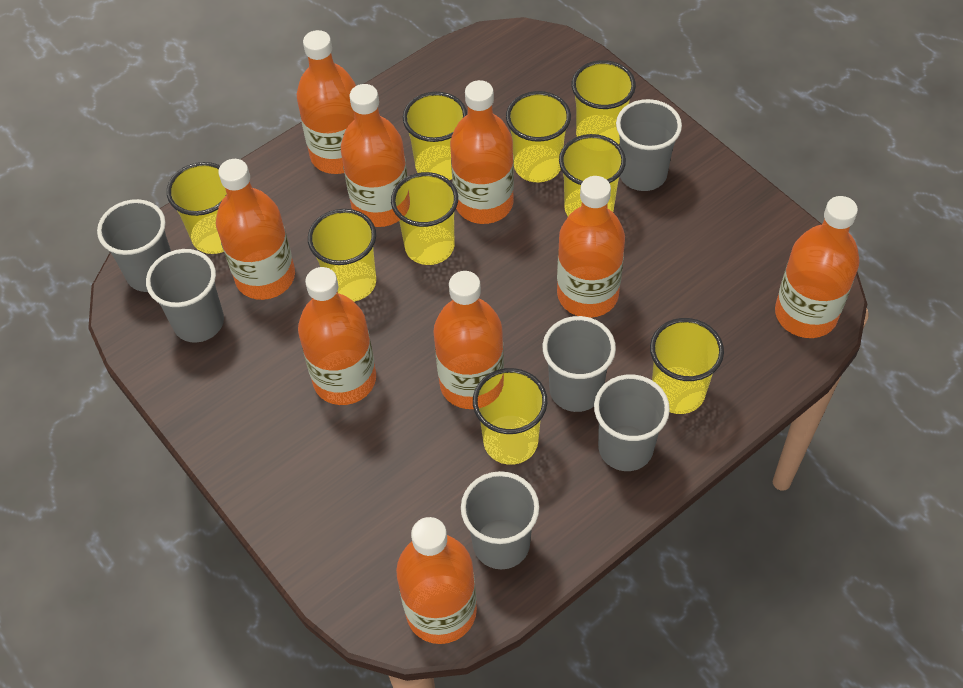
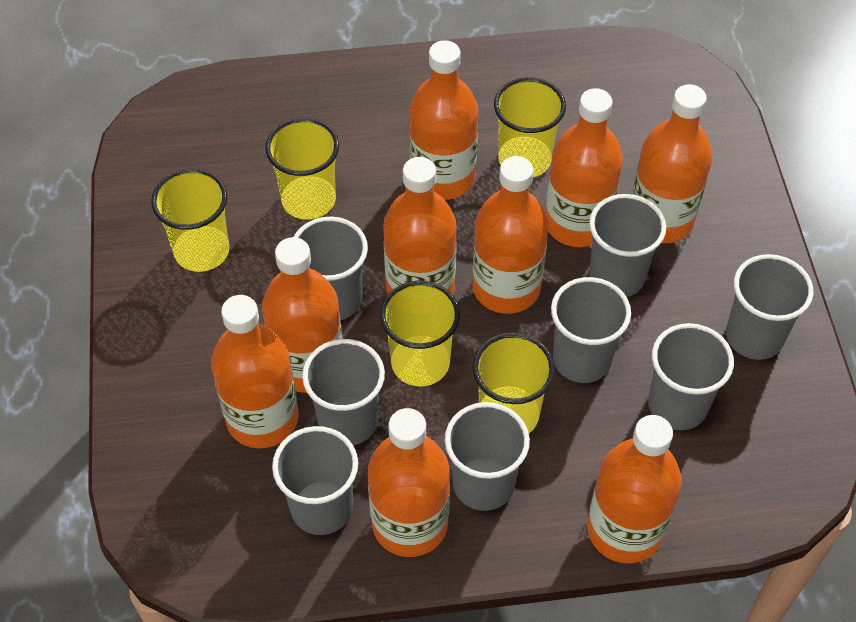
grey cup: 6 -> 8
yellow cup: 9 -> 5

